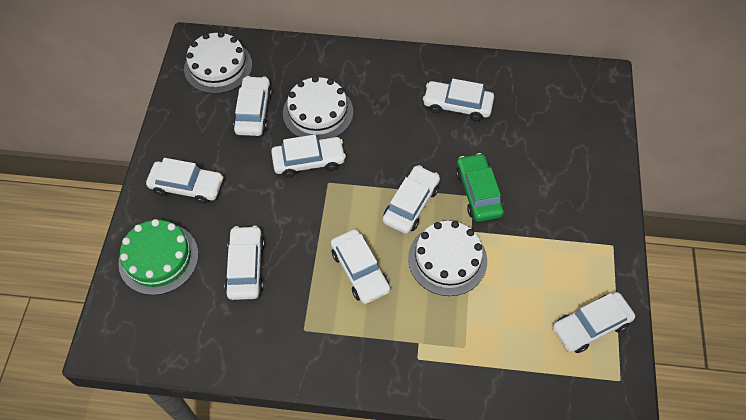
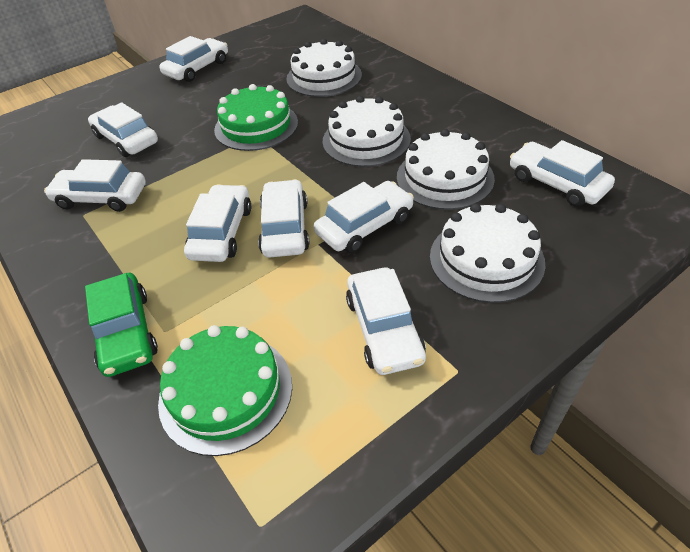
green cake: 1 -> 2
white cake: 3 -> 4

